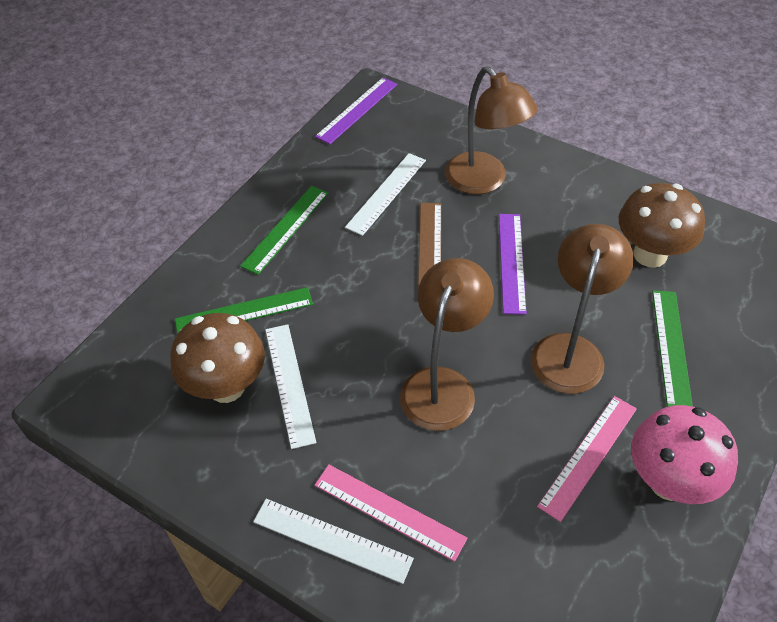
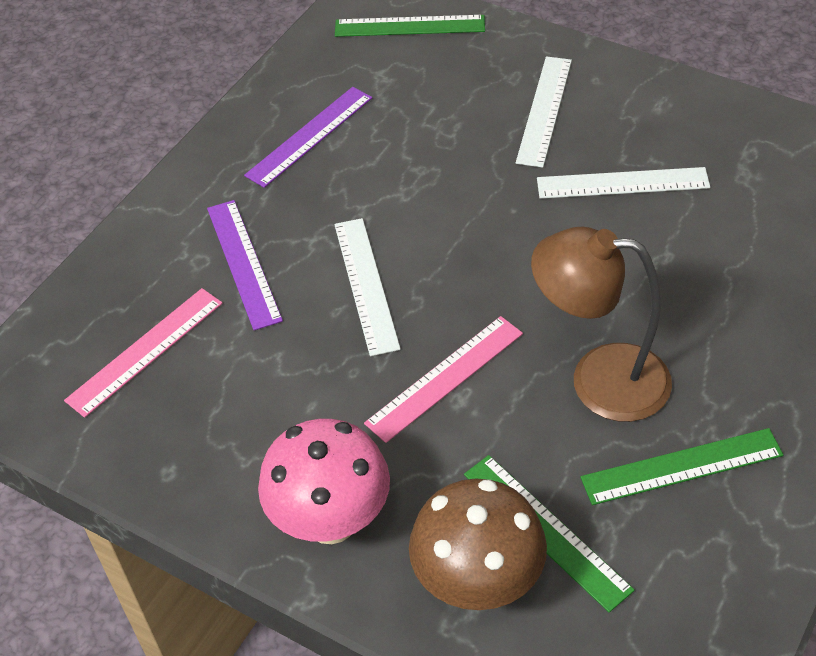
brown lamp: 3 -> 1
brown mushroom: 2 -> 1
brown ruler: 1 -> 0

